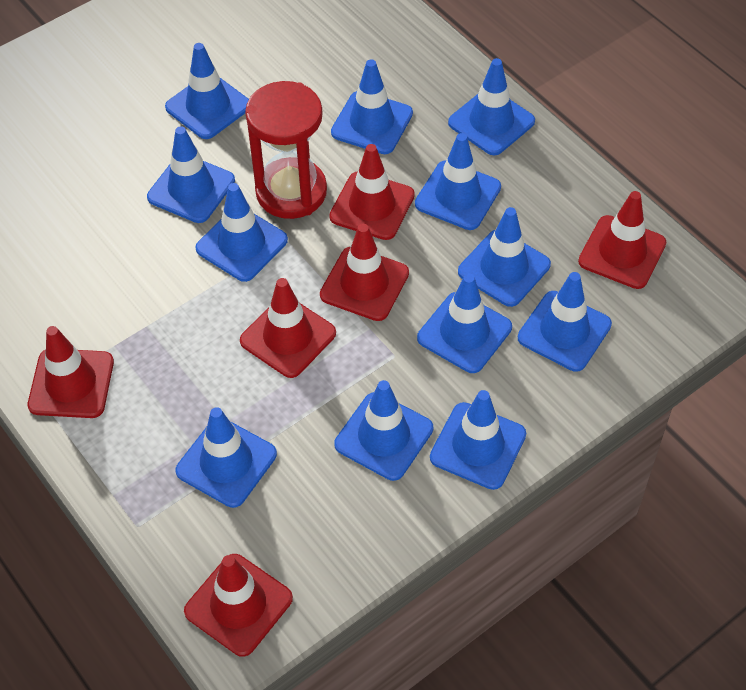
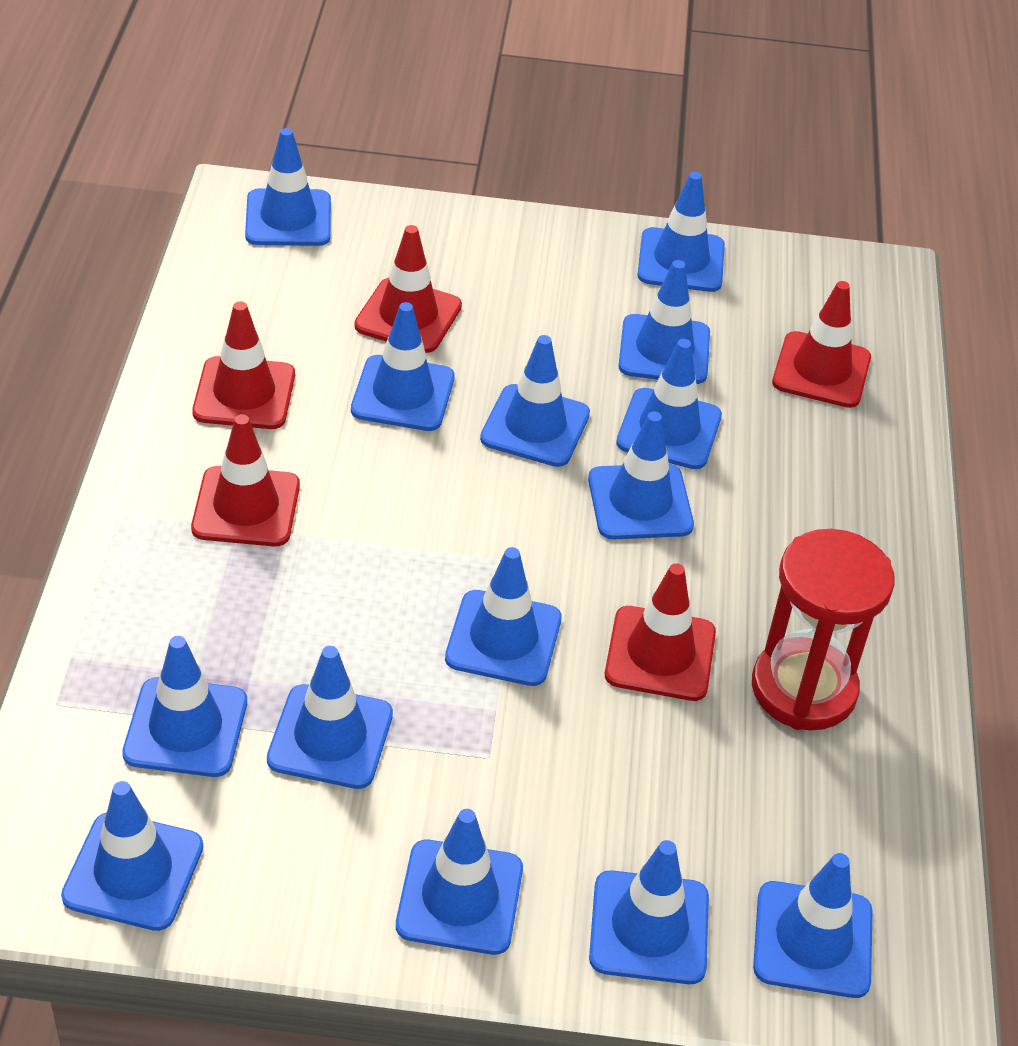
blue traffic cone: 12 -> 14
red traffic cone: 6 -> 5

